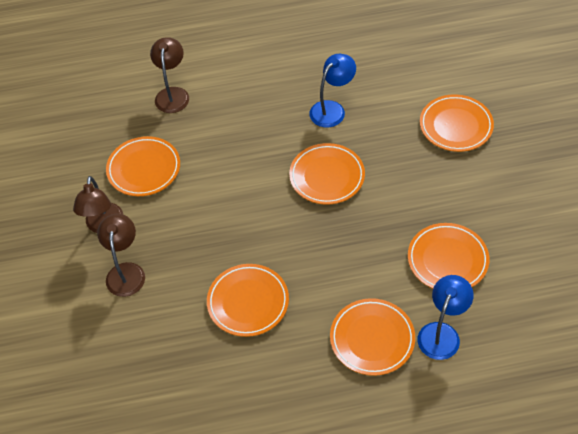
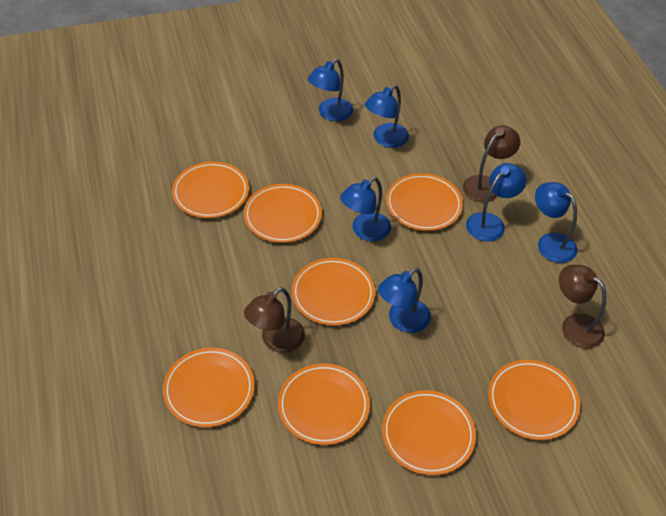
blue lamp: 2 -> 6
orange plate: 6 -> 8

